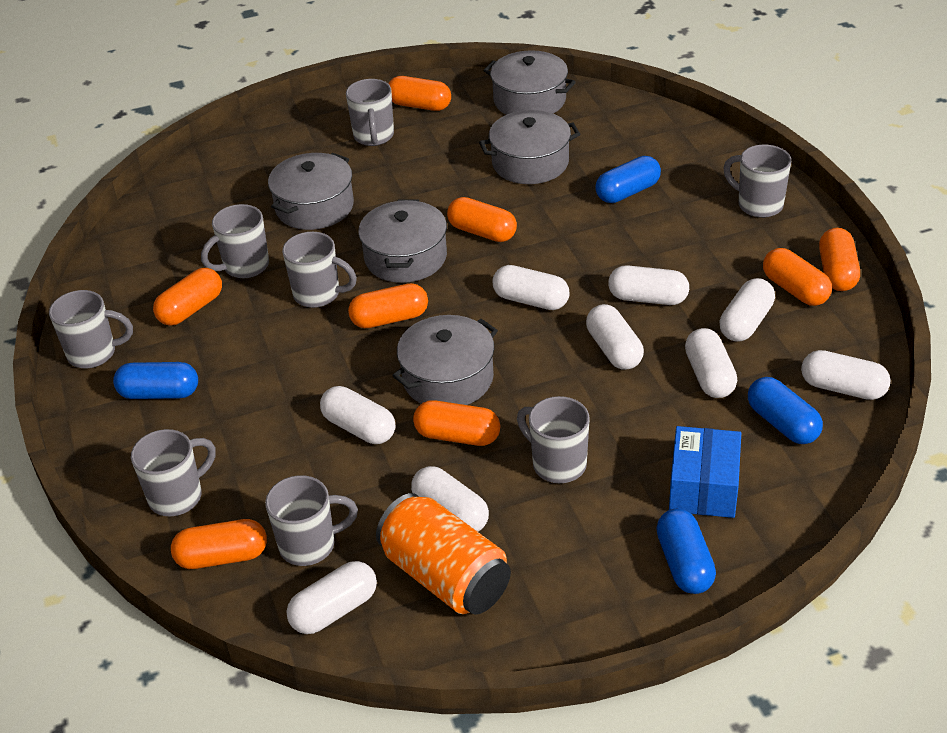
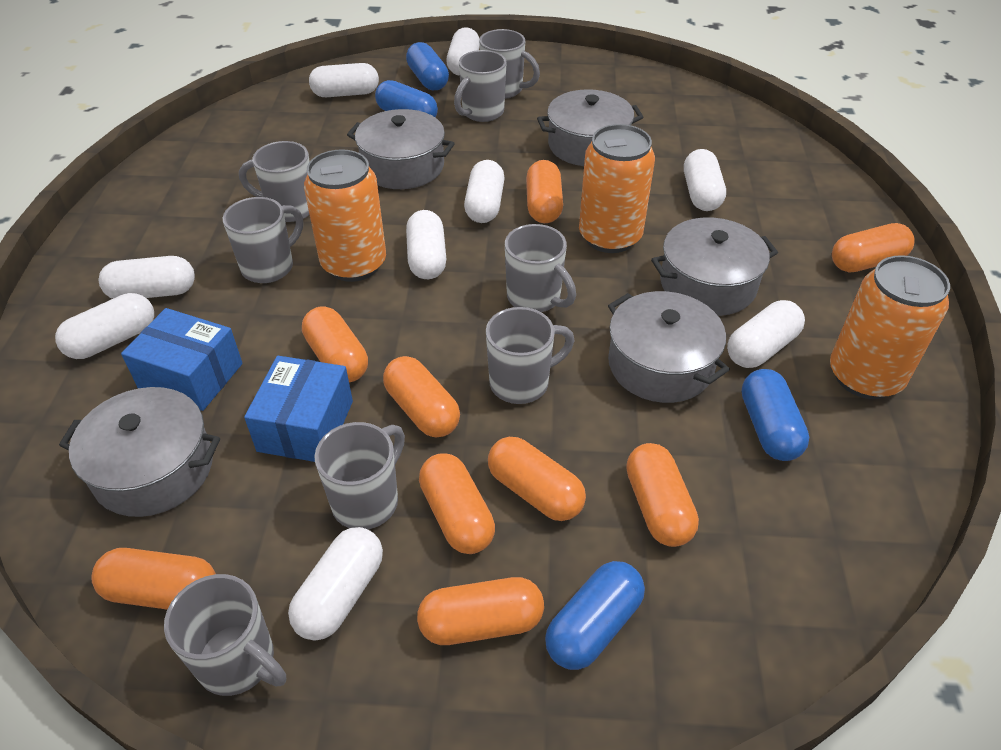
blue box: 1 -> 2
orange can: 1 -> 3
orange capsule: 8 -> 9

